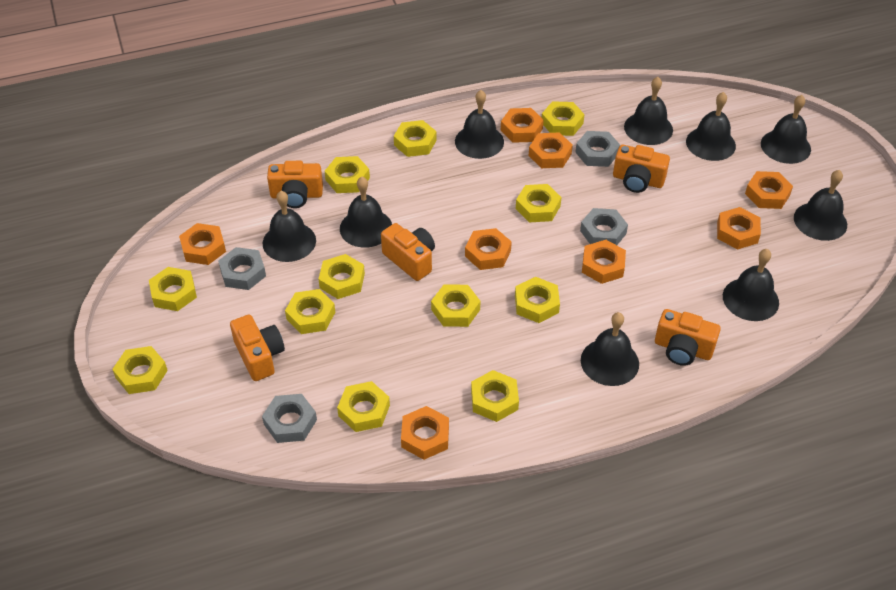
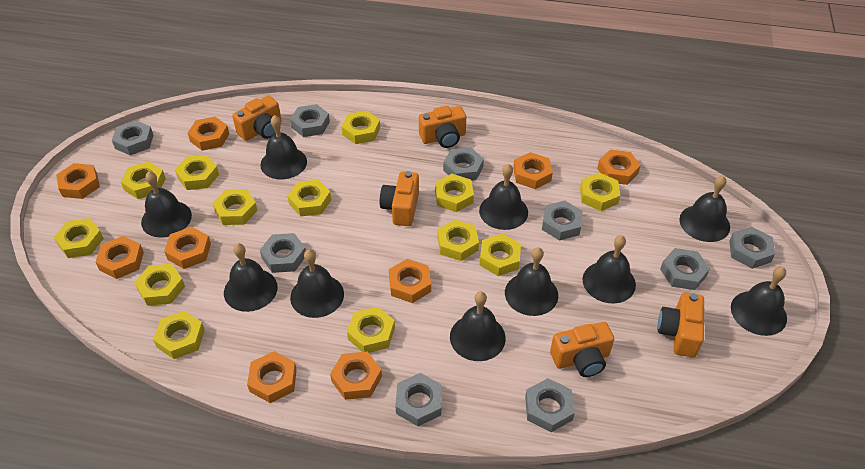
black bell: 9 -> 10
grey nut: 4 -> 9
orange nut: 8 -> 9
yellow nut: 12 -> 13

